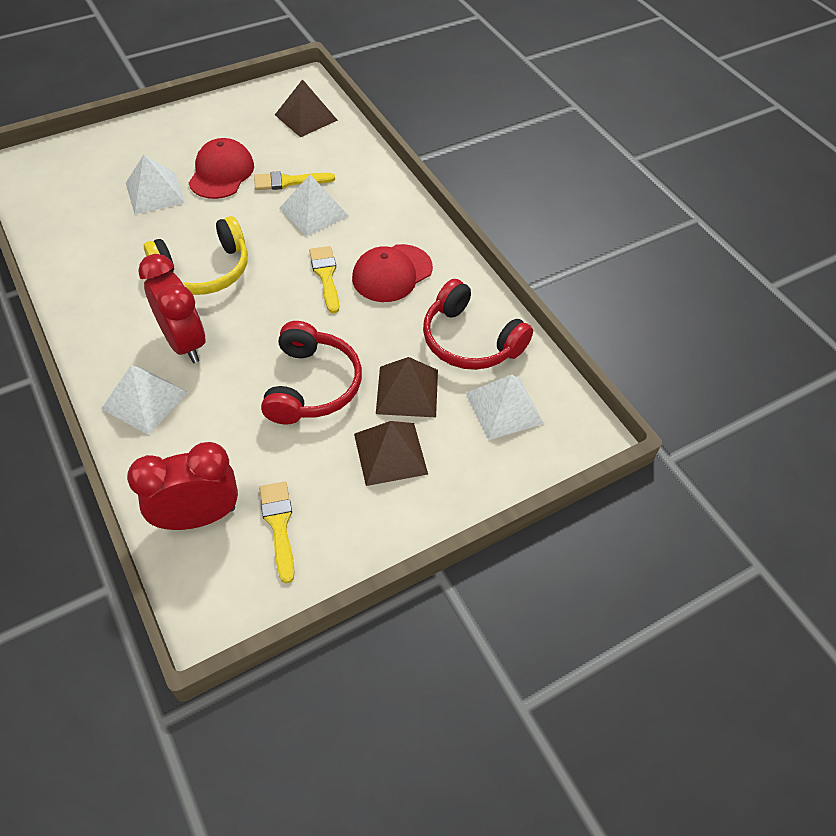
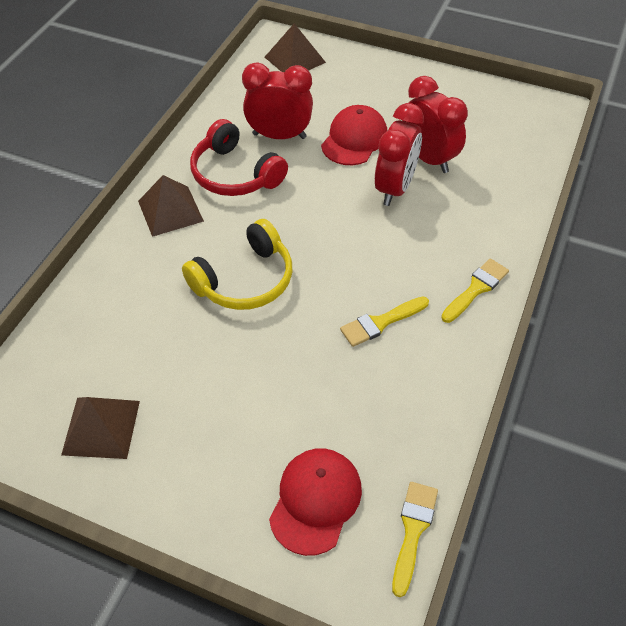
red clock: 2 -> 3
red headphones: 2 -> 1
white pyramid: 4 -> 0

